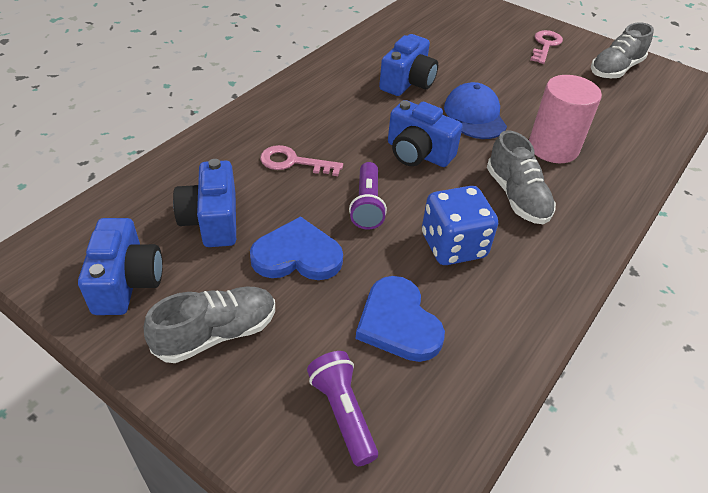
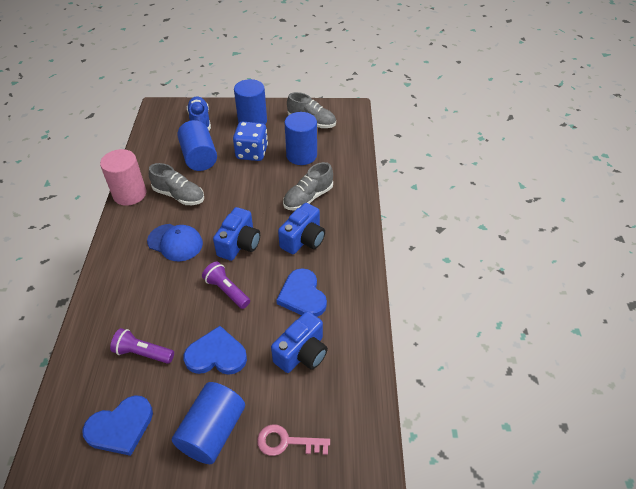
blue camera: 4 -> 3
blue cylinder: 0 -> 4
blue heart: 2 -> 3
blue shoe: 0 -> 1
pink key: 2 -> 1

